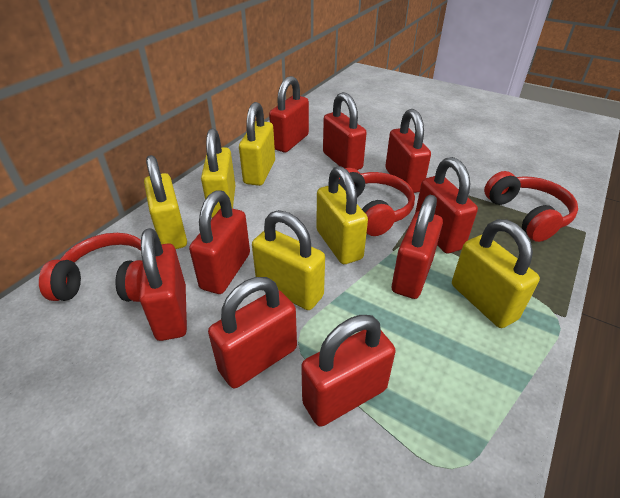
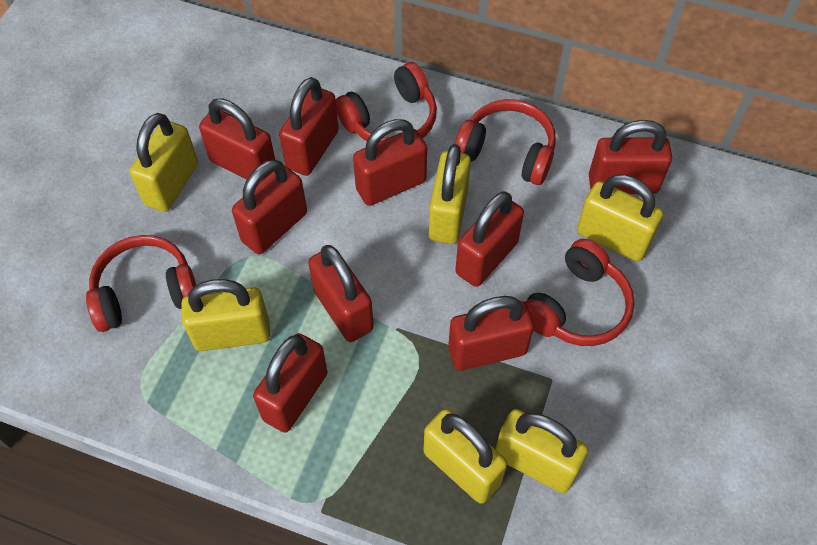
red headphones: 3 -> 4

